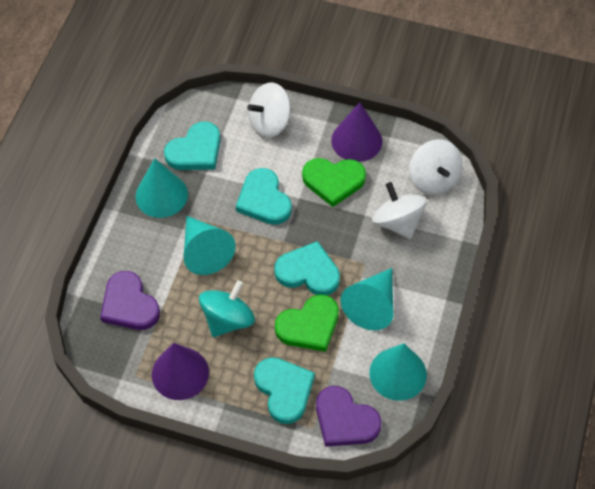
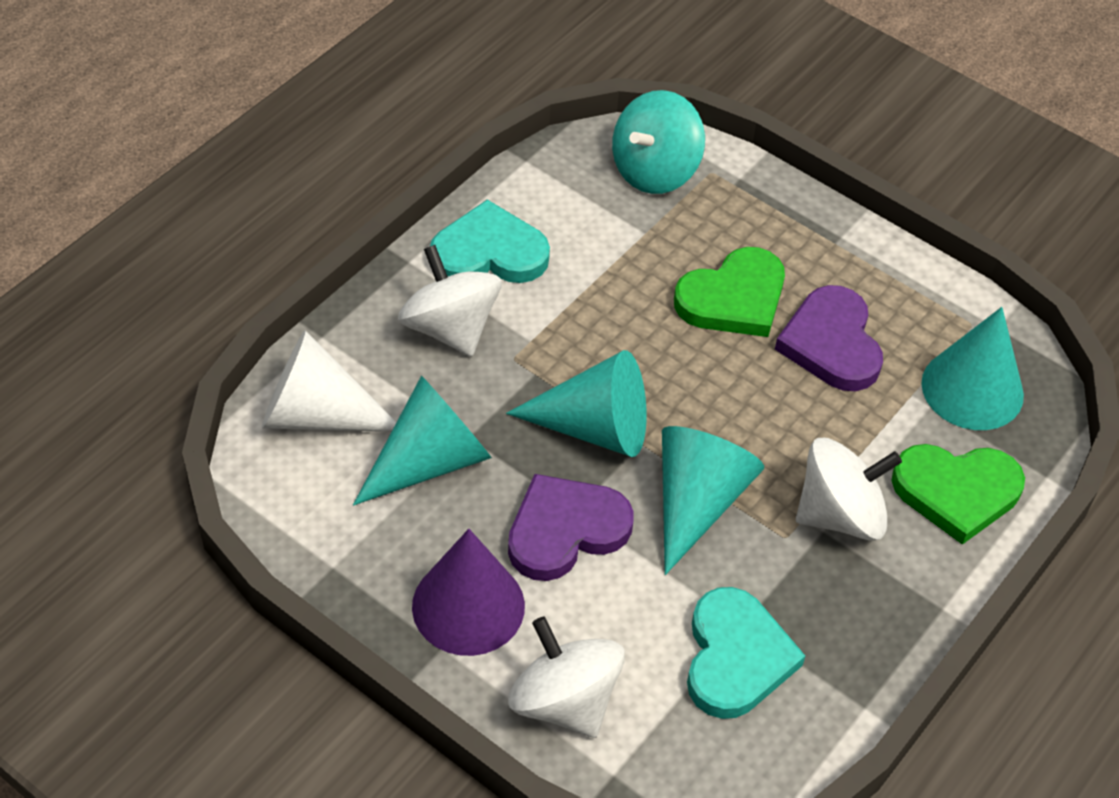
purple cone: 2 -> 1
turquoise heart: 4 -> 2
white cone: 0 -> 1

